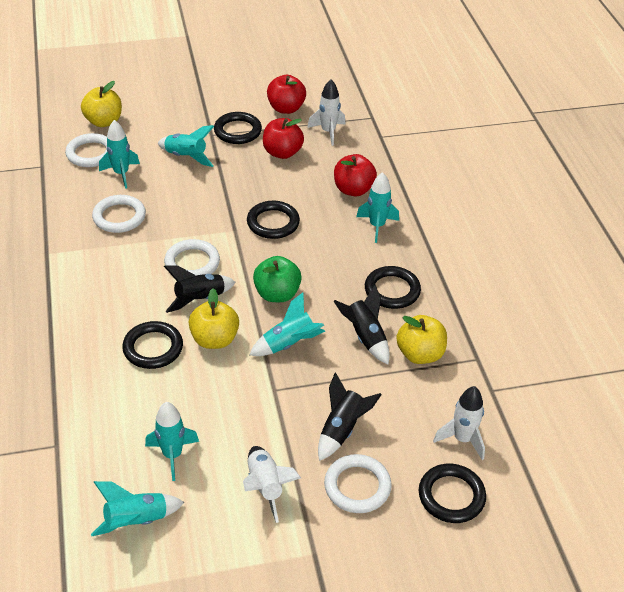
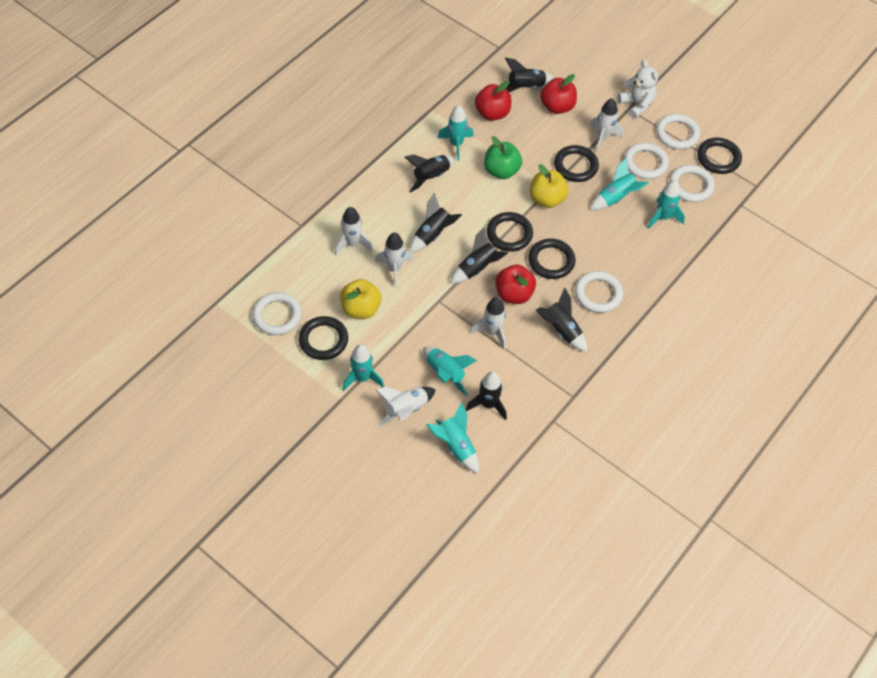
black rocket: 3 -> 6
white ring: 4 -> 5
white rocket: 3 -> 5
white teddy bear: 0 -> 1
yellow apple: 3 -> 2

